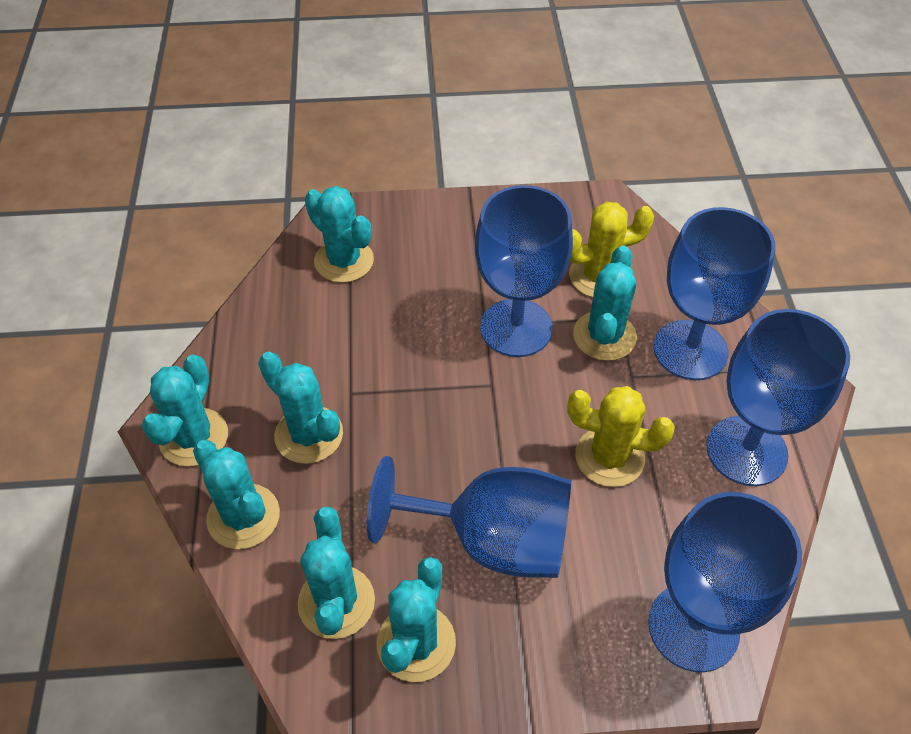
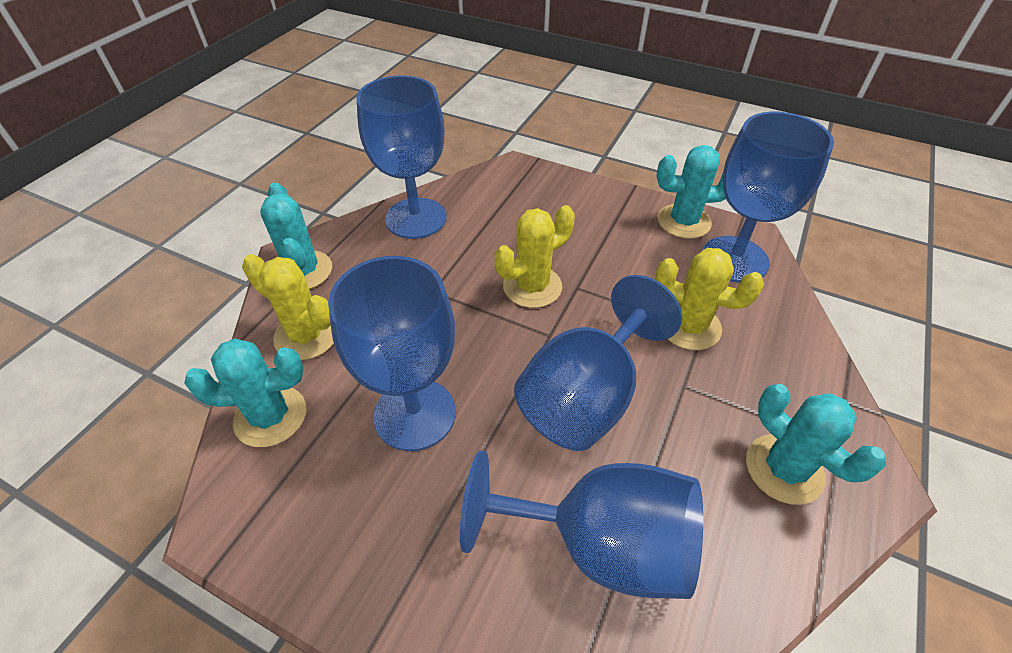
turquoise cactus: 7 -> 4
yellow cactus: 2 -> 3

